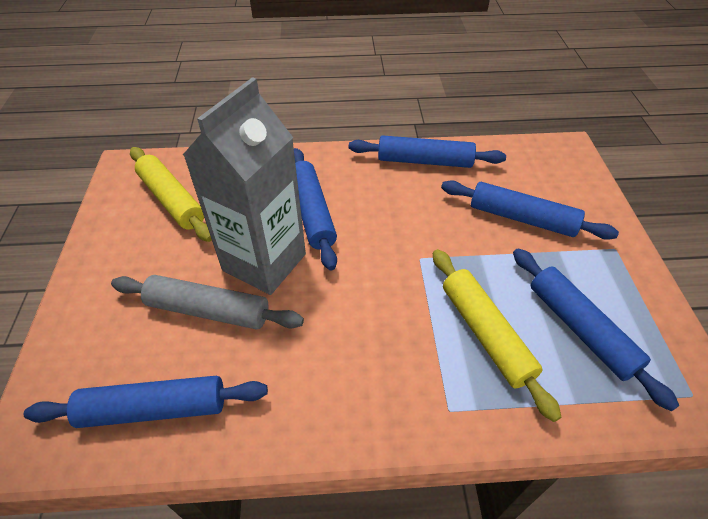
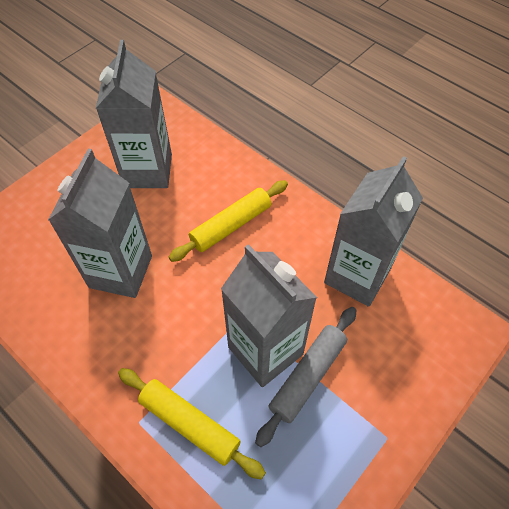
blue rolling pin: 5 -> 0
grey carton: 1 -> 4

